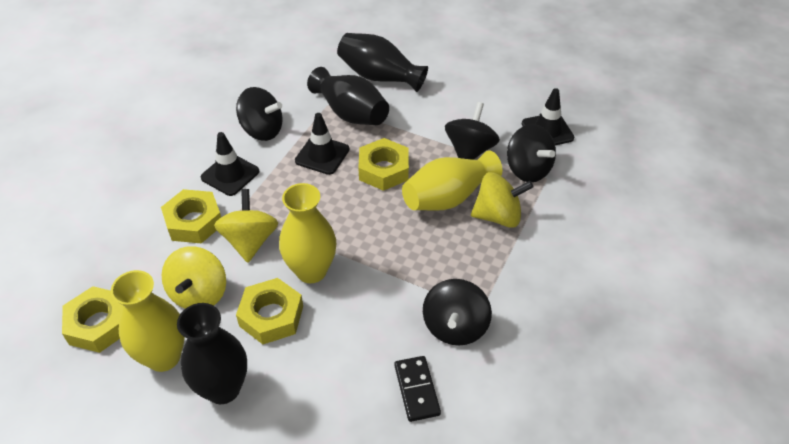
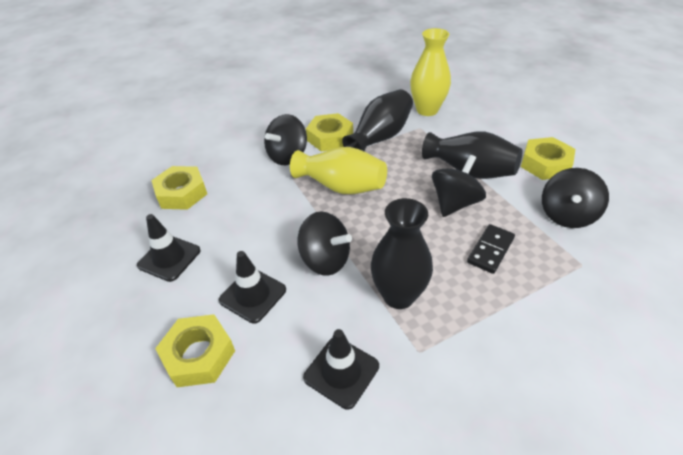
yellow spinning top: 3 -> 0
yellow vase: 3 -> 2

